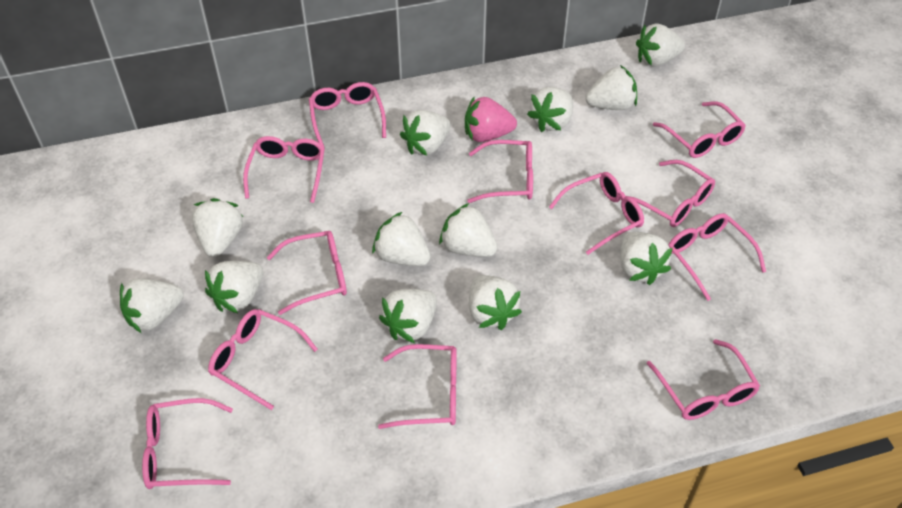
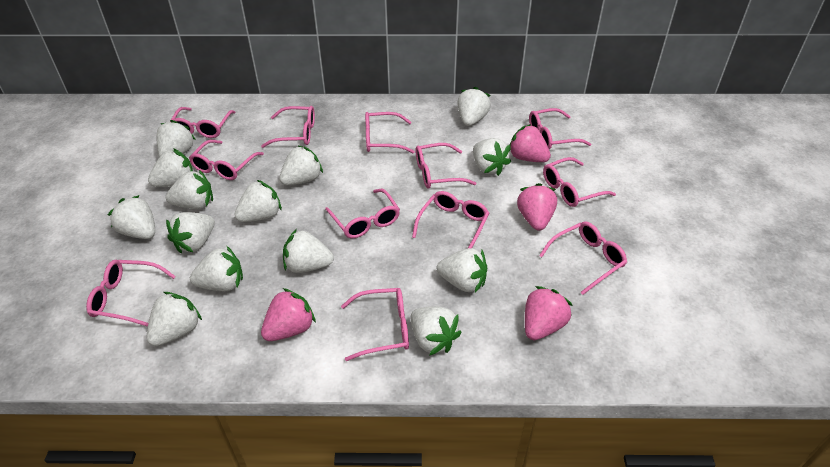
pink strawberry: 1 -> 4
white strawberry: 12 -> 14

